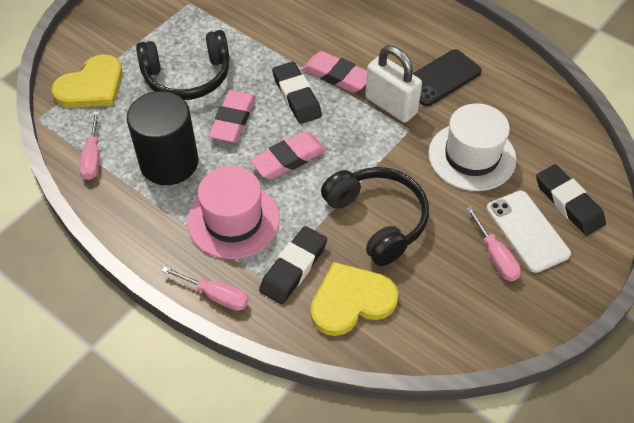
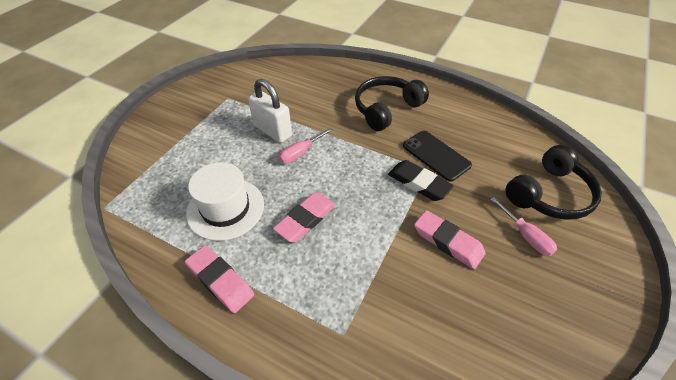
black cylinder: 1 -> 0
black eraser: 3 -> 1
pink hat: 1 -> 0
pink screwdriver: 3 -> 2
white phone: 1 -> 0
yellow heart: 2 -> 0

